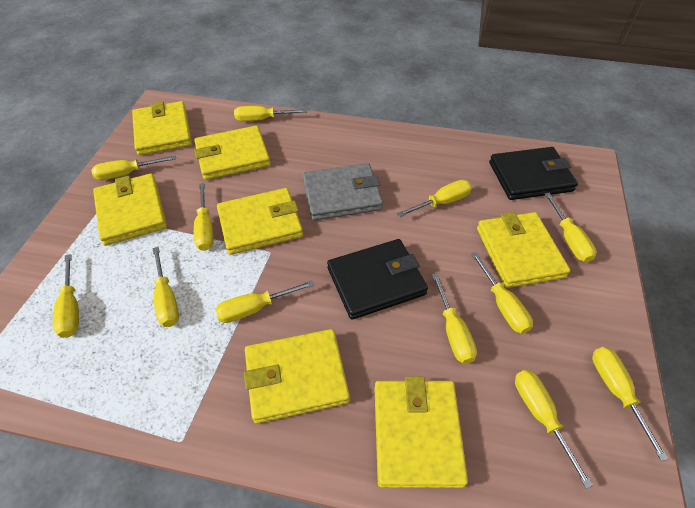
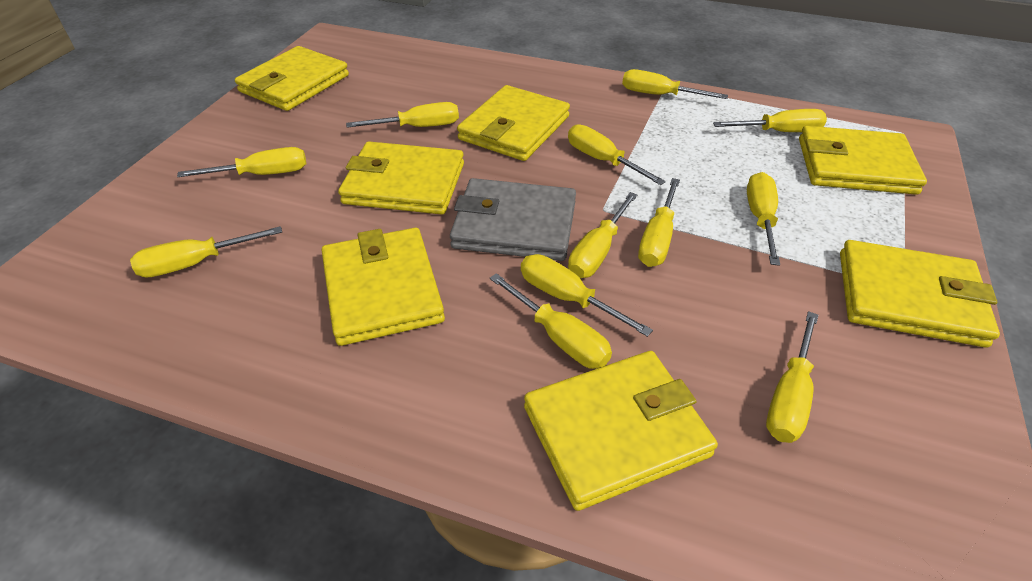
black wallet: 2 -> 0

